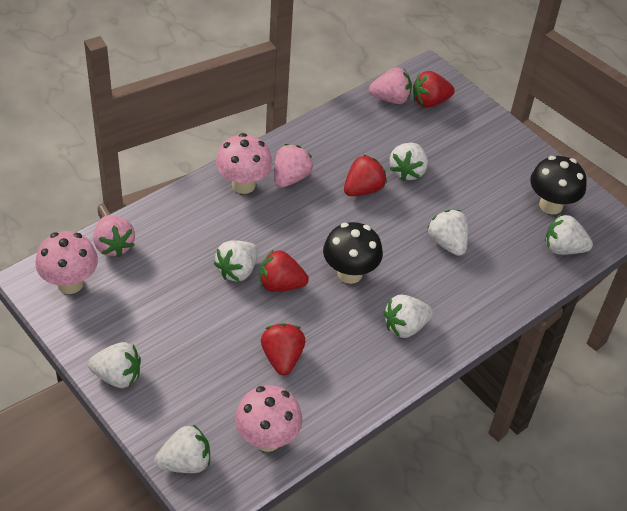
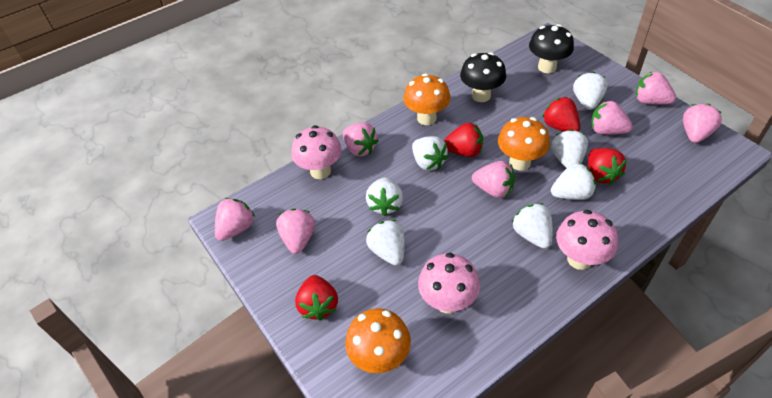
orange mushroom: 0 -> 3
pink strawberry: 3 -> 7

